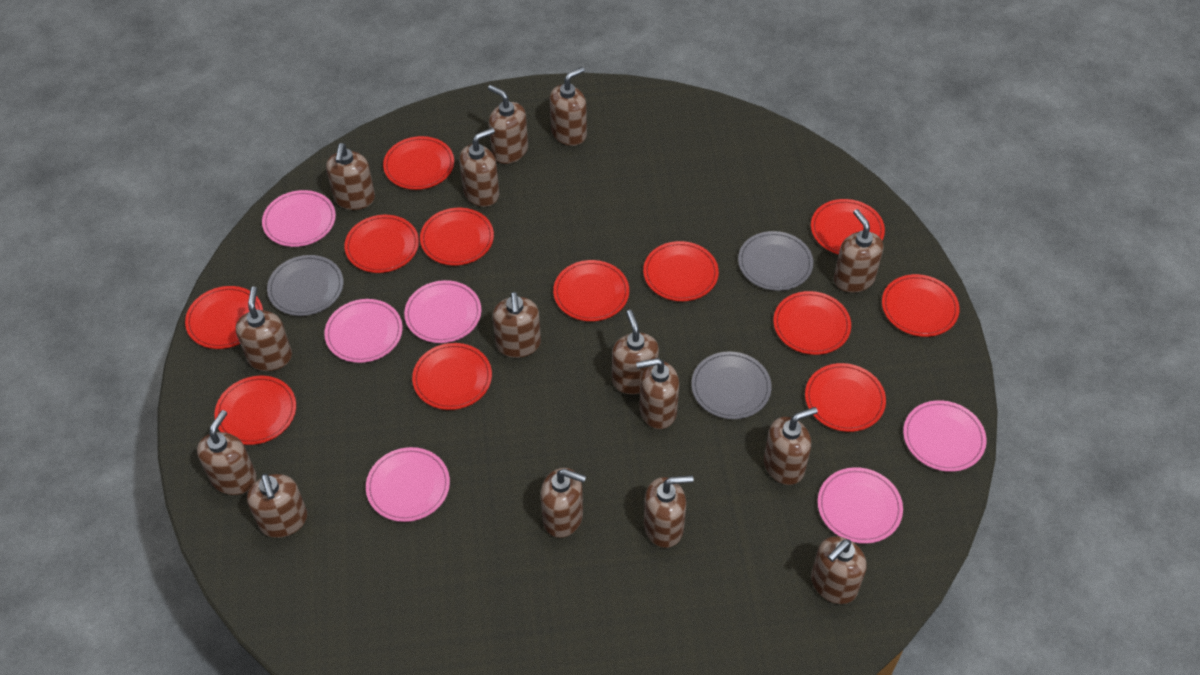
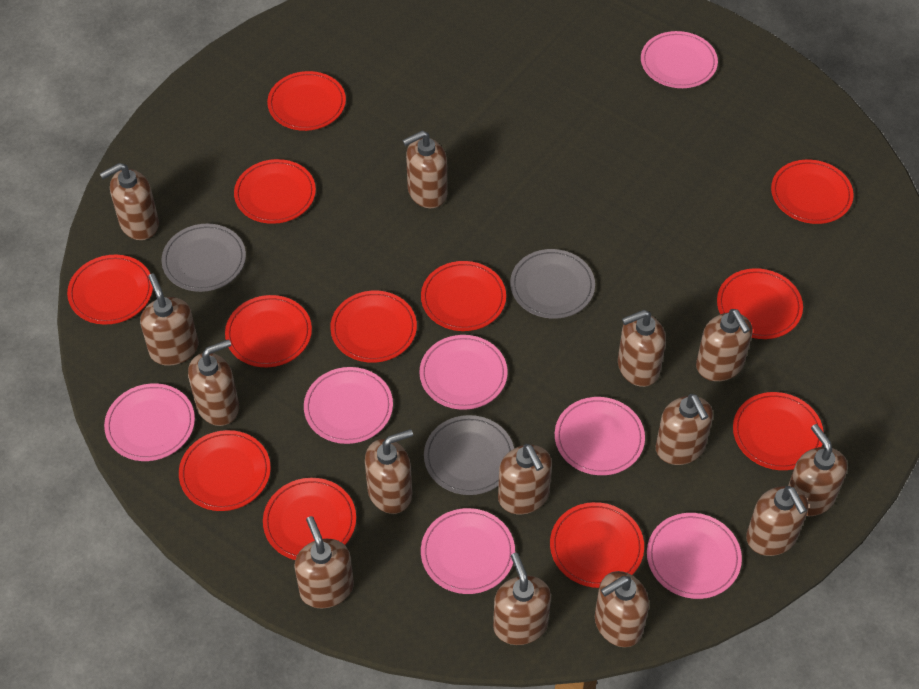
brown soap dispenser: 15 -> 14
pink plate: 6 -> 7

